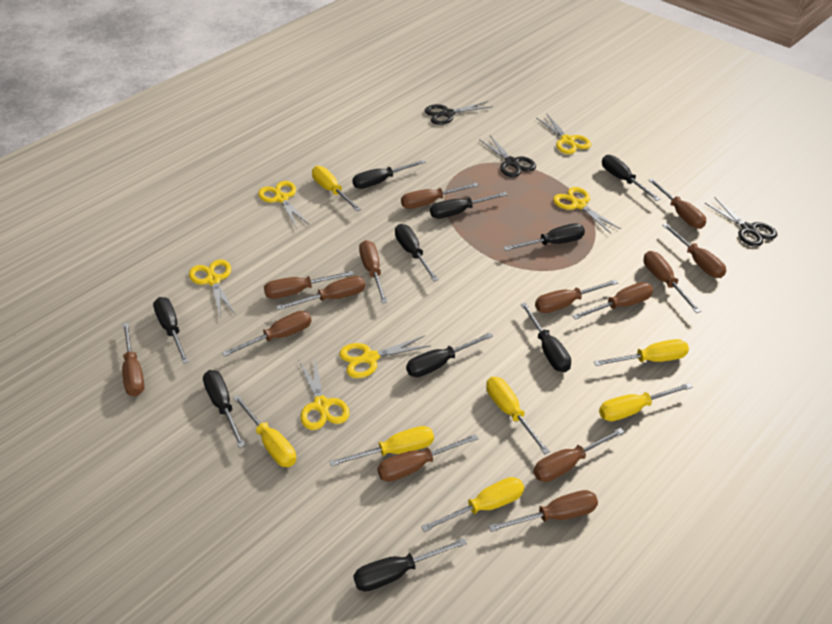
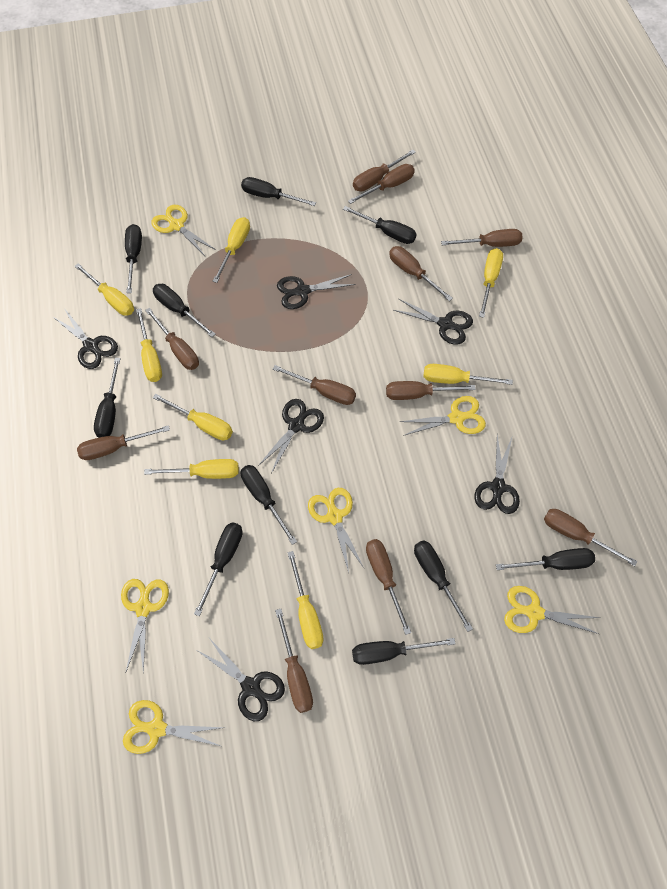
black scissors: 3 -> 6
brown screwdriver: 14 -> 11
yellow screwdriver: 7 -> 8

